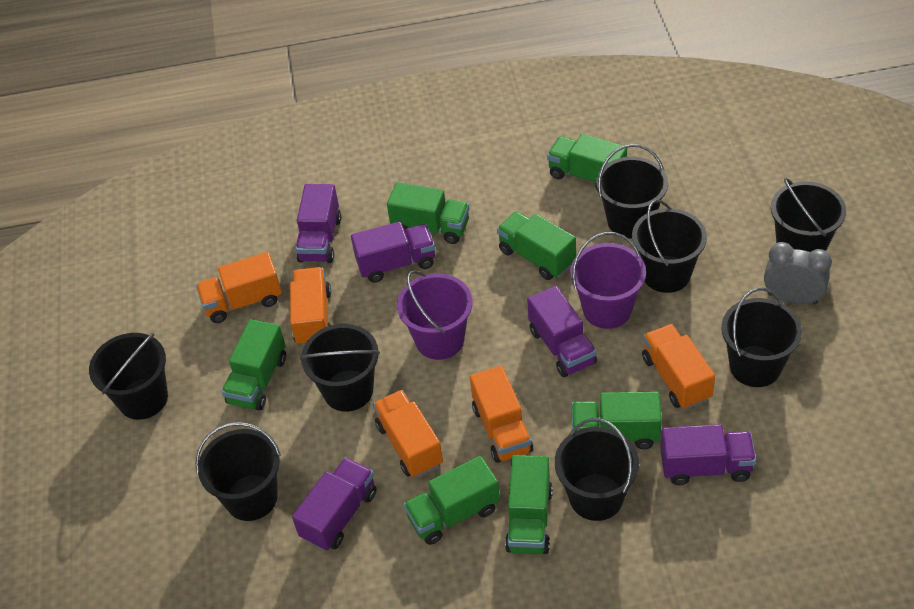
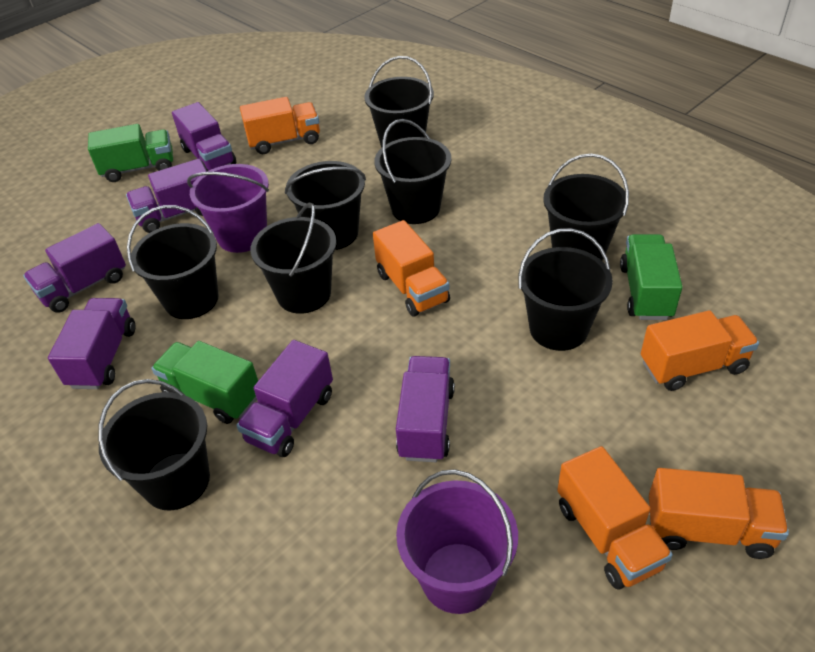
green truck: 7 -> 3
grey clock: 1 -> 0
purple truck: 5 -> 6

